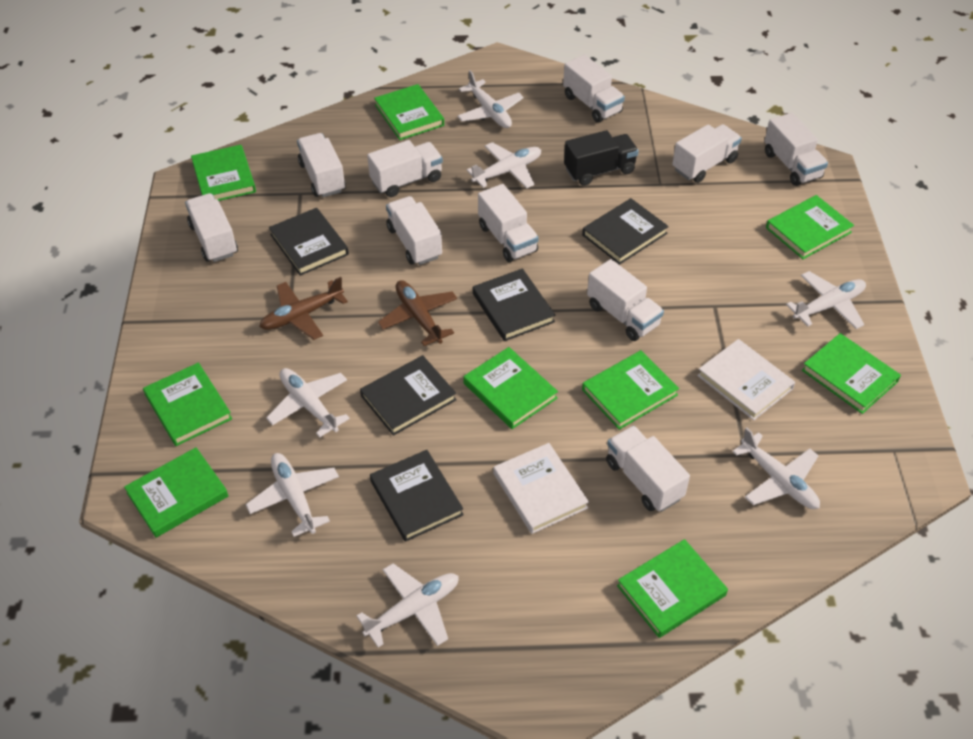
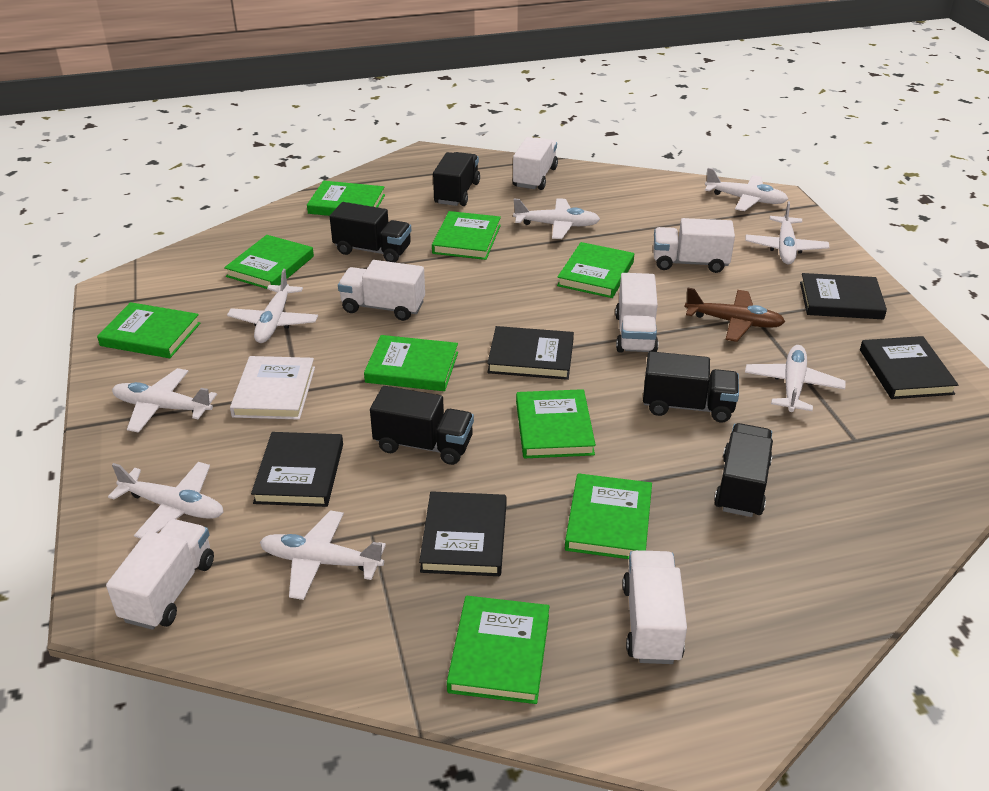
black truck: 1 -> 5
brown plane: 2 -> 1
white book: 2 -> 1
white plane: 7 -> 8
white truck: 10 -> 6

